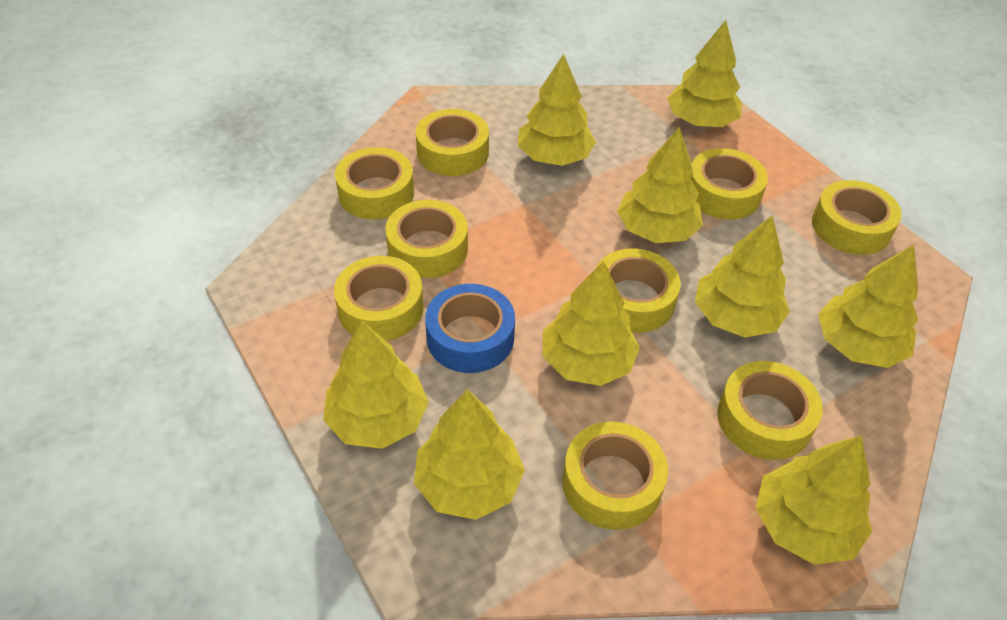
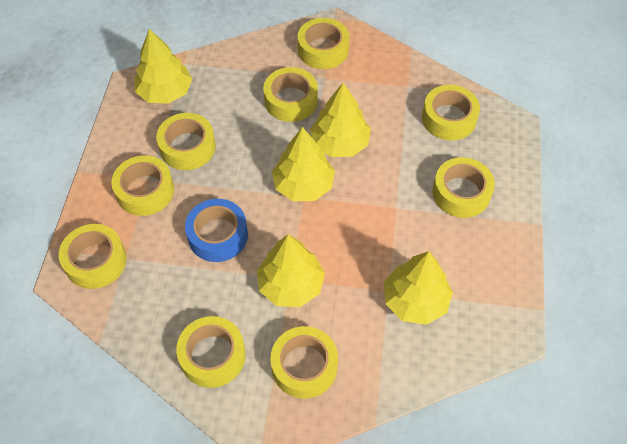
yellow tree: 9 -> 5

